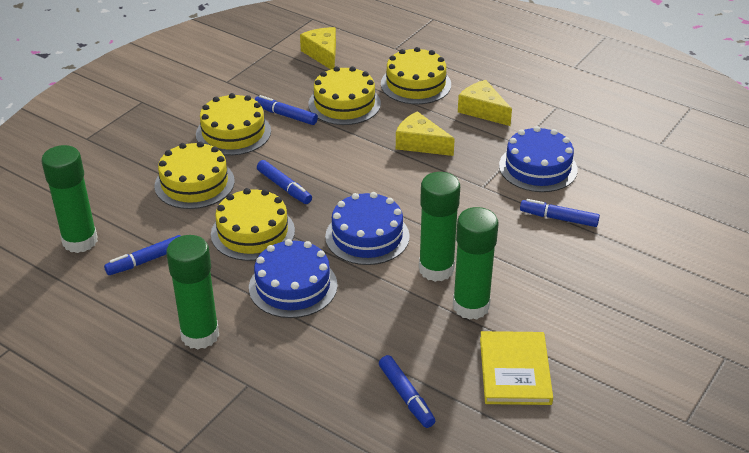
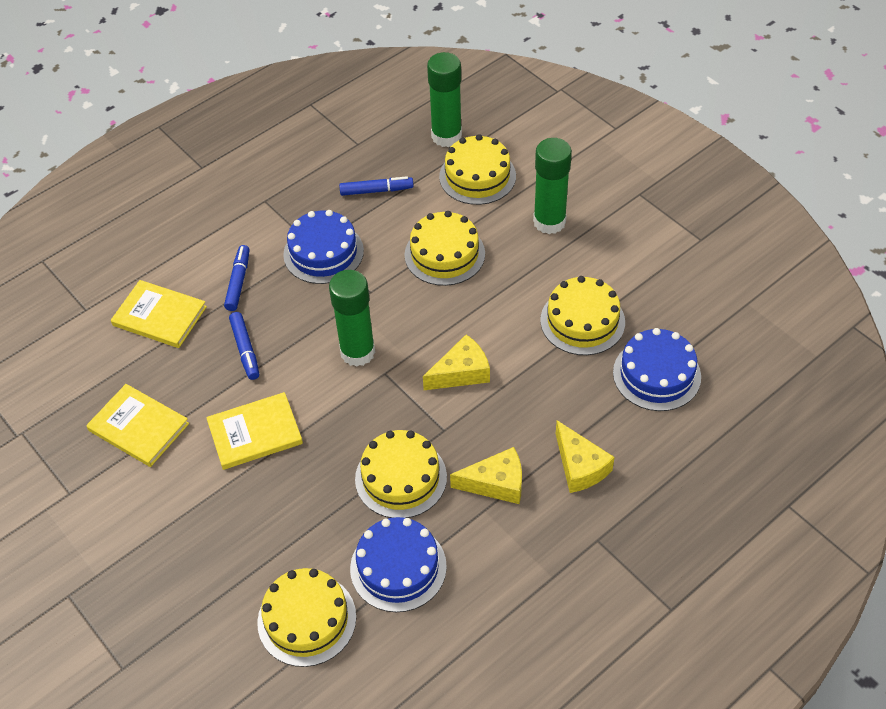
blue marker: 5 -> 3
green glue stick: 4 -> 3
yellow book: 1 -> 3

